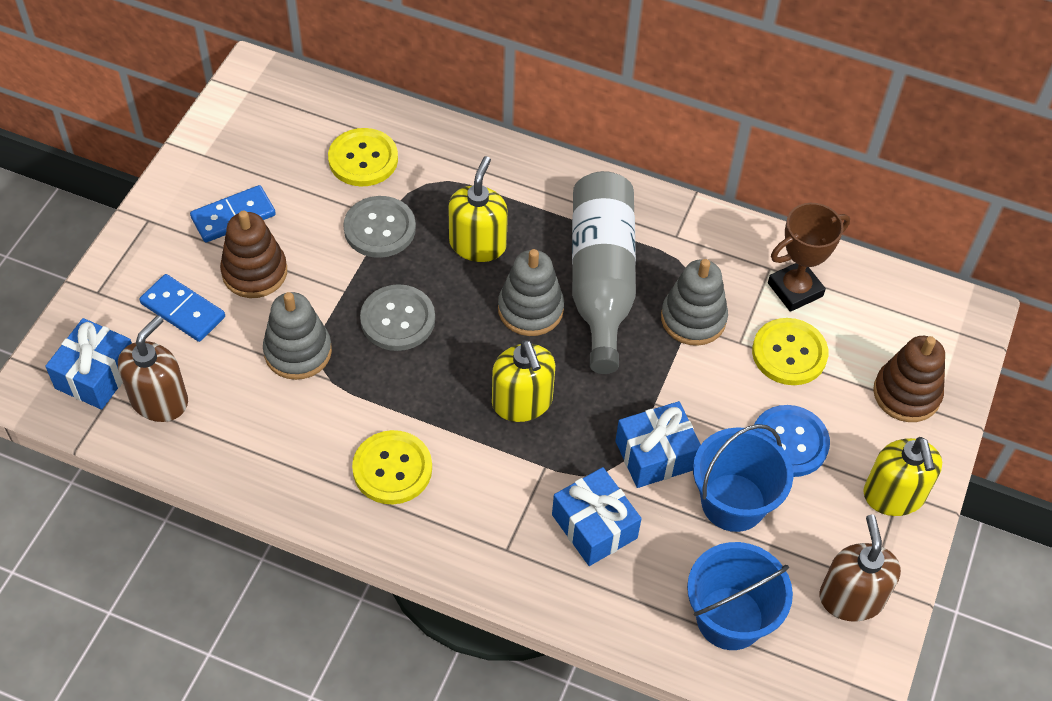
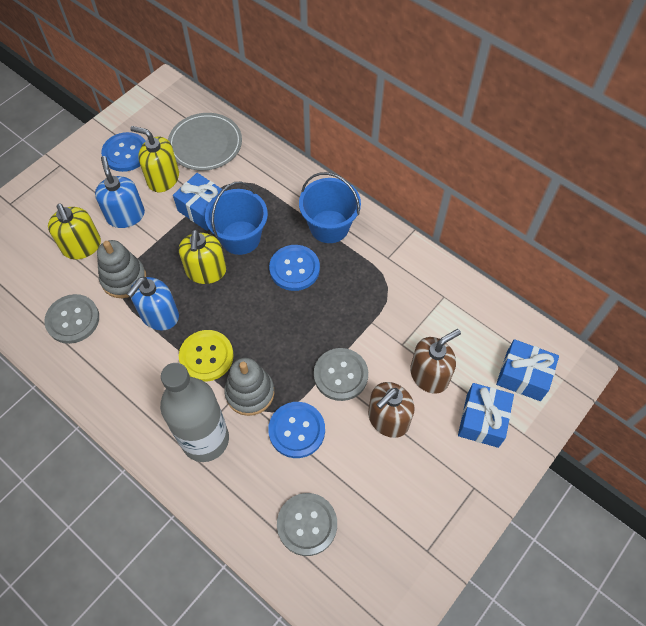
blue button: 1 -> 3
blue domino: 2 -> 0
blue soap dispenser: 0 -> 2
brown stacking toy: 2 -> 0
brown trophy: 1 -> 0
grey button: 2 -> 3
grey plate: 0 -> 1
grey stacking toy: 3 -> 2
yellow button: 3 -> 1

